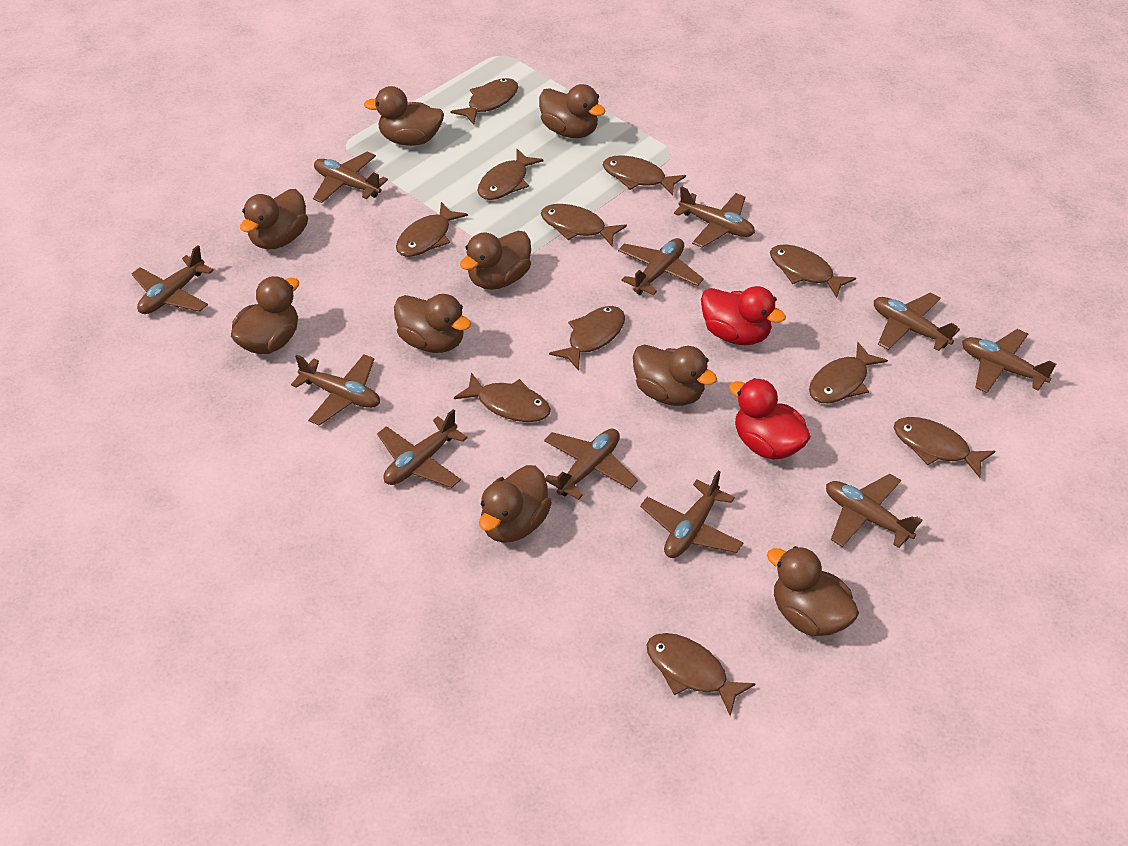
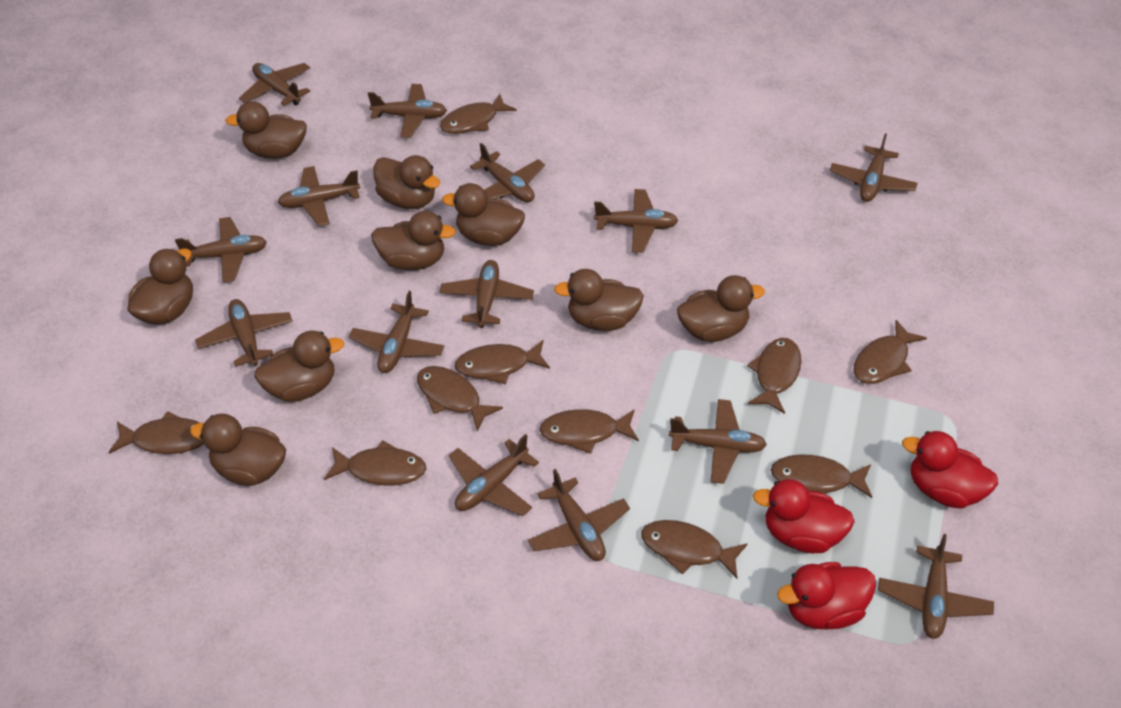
brown fish: 11 -> 10
brown plane: 11 -> 14
red duck: 2 -> 3

